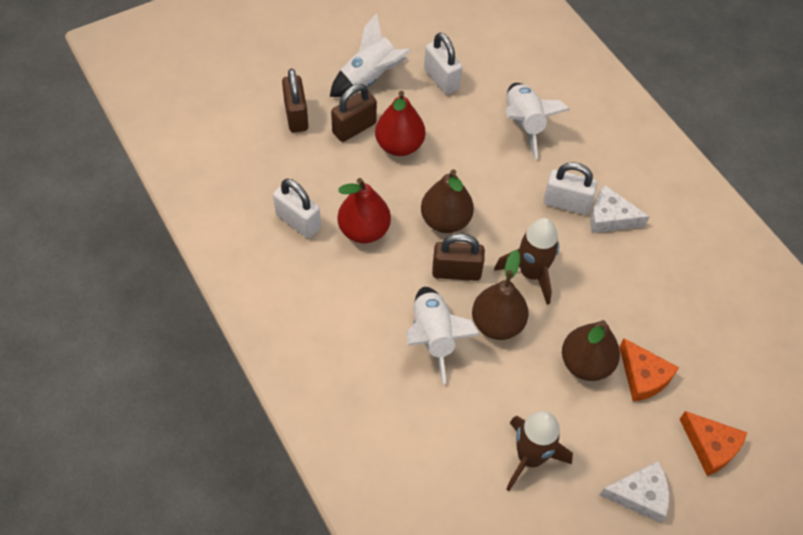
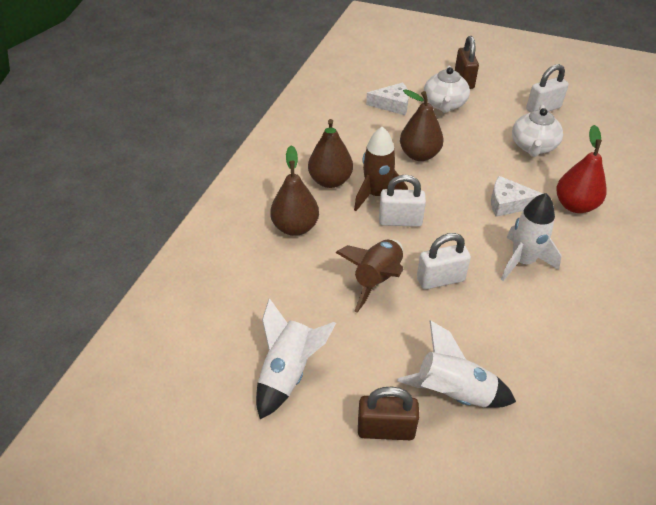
brown padlock: 3 -> 2
orange cheese: 2 -> 0
red pear: 2 -> 1
white teapot: 0 -> 2

